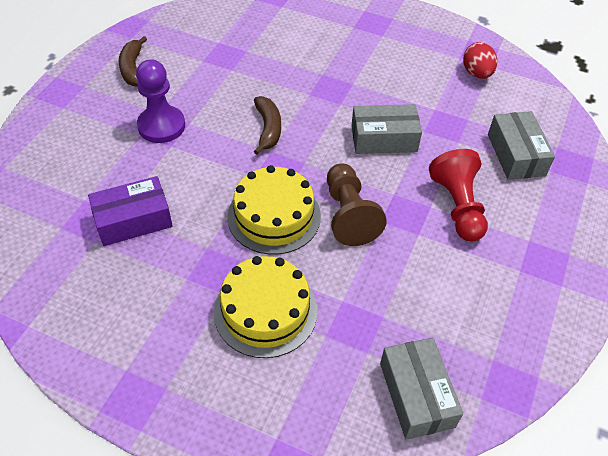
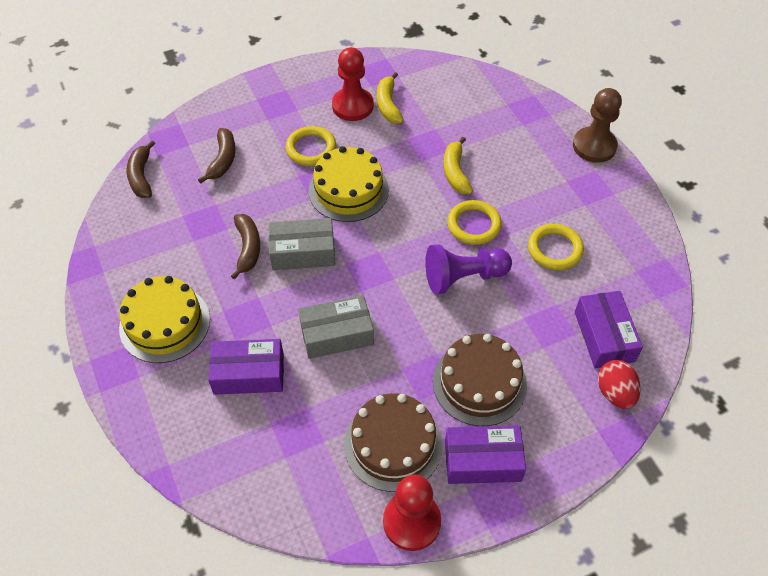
brown banana: 2 -> 3
brown cake: 0 -> 2
grey box: 3 -> 2
purple box: 1 -> 3
red pawn: 1 -> 2
yellow banana: 0 -> 2
yellow ring: 0 -> 3

